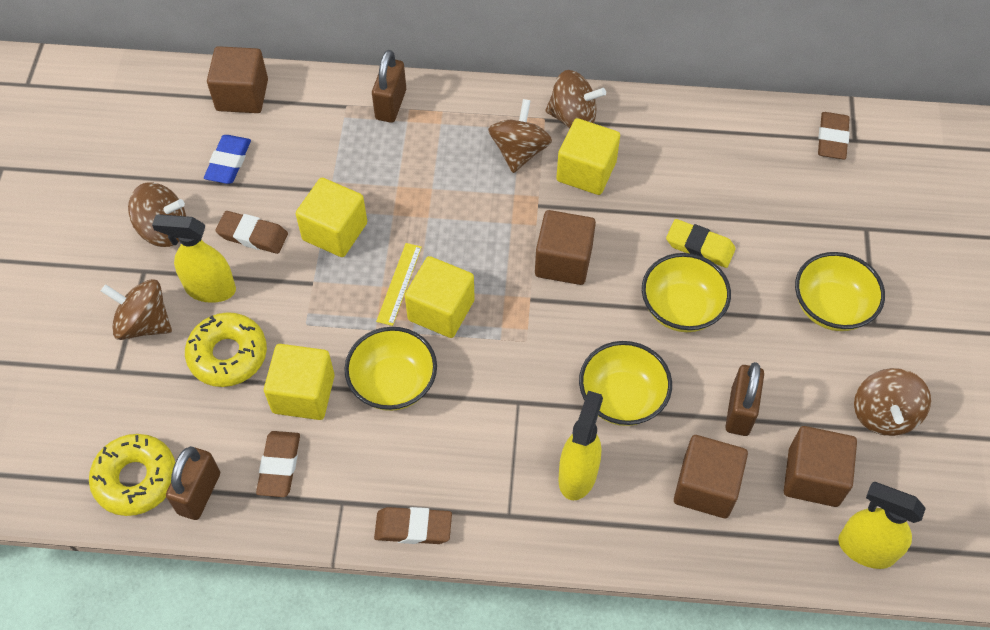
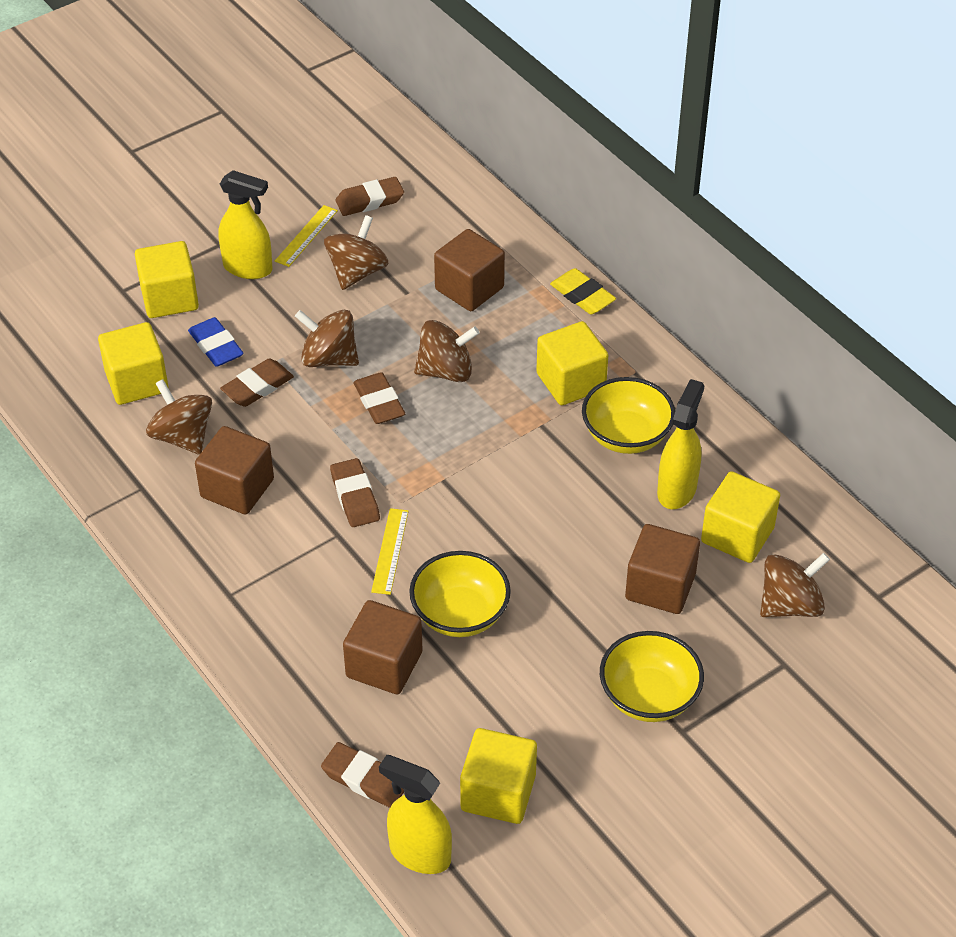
brown eraser: 4 -> 5
brown padlock: 3 -> 0
yellow bowl: 4 -> 3
yellow cube: 4 -> 5
yellow donut: 2 -> 0
yellow ruler: 1 -> 2

